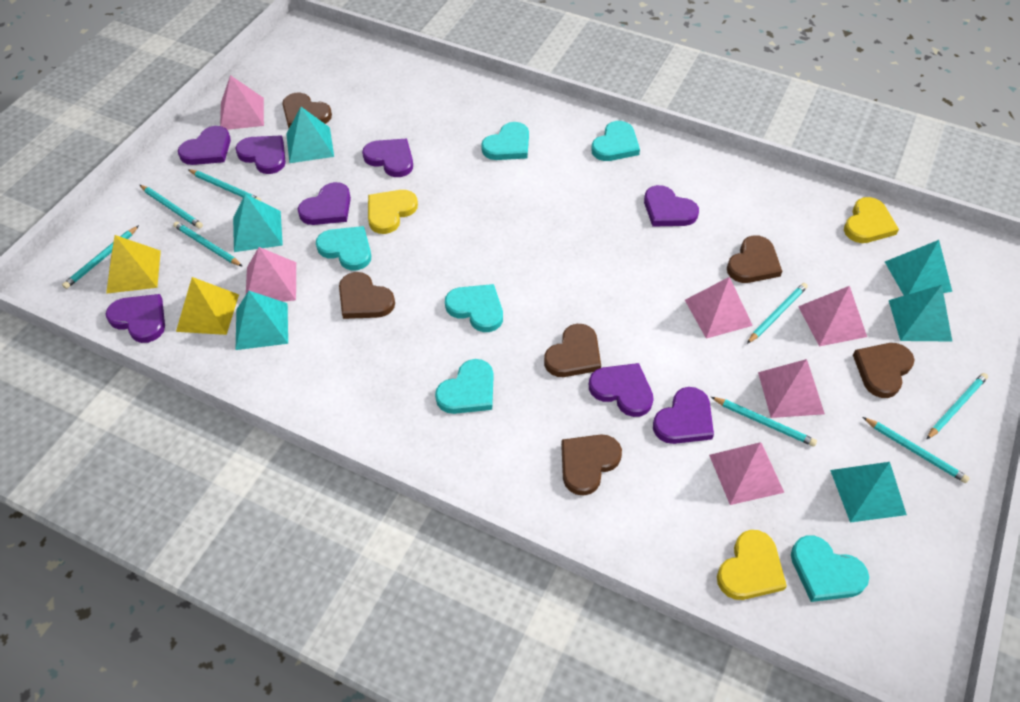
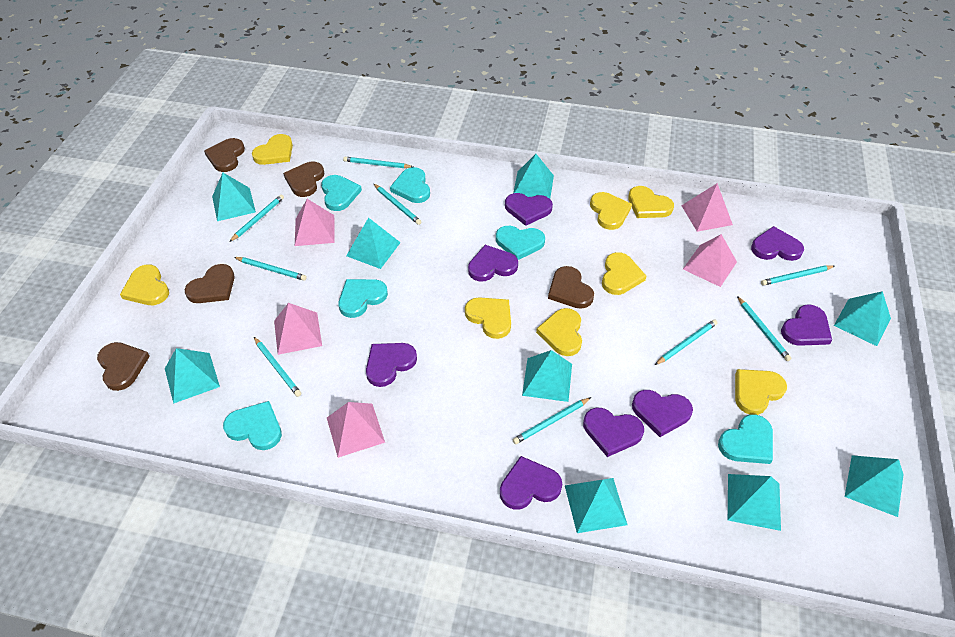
brown heart: 6 -> 5
pink pyramid: 6 -> 5
turquoise pencil: 8 -> 9
turquoise pyramid: 6 -> 9
yellow heart: 3 -> 8
yellow pyramid: 2 -> 0

